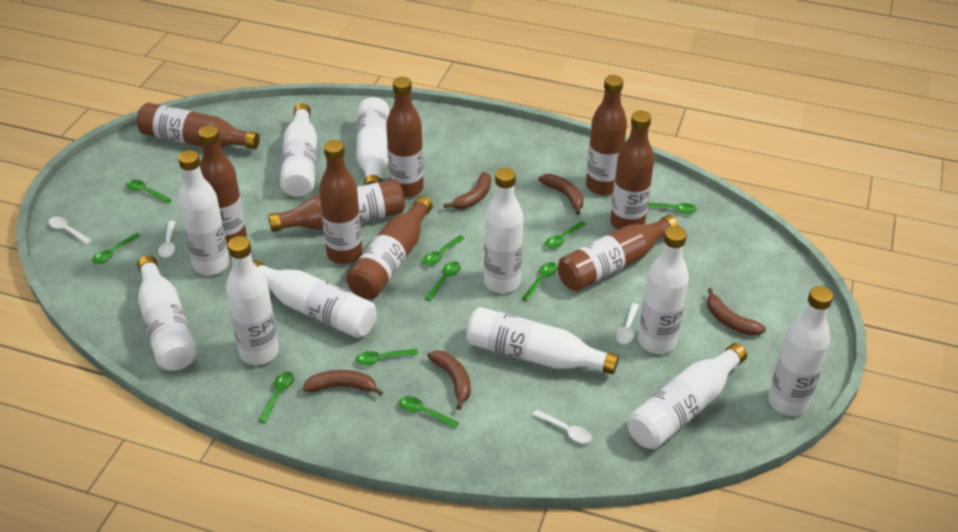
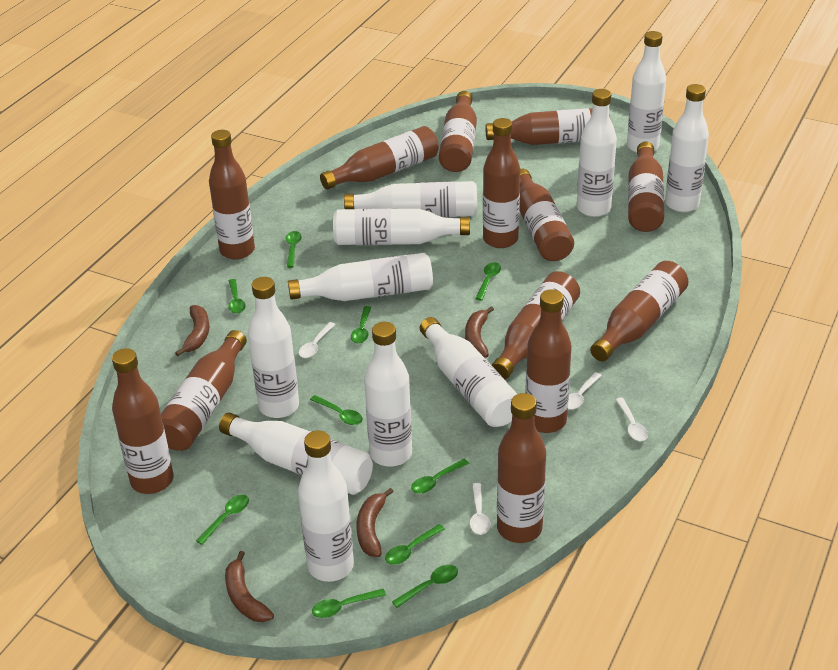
brown banana: 5 -> 4
brown bottle: 9 -> 13

